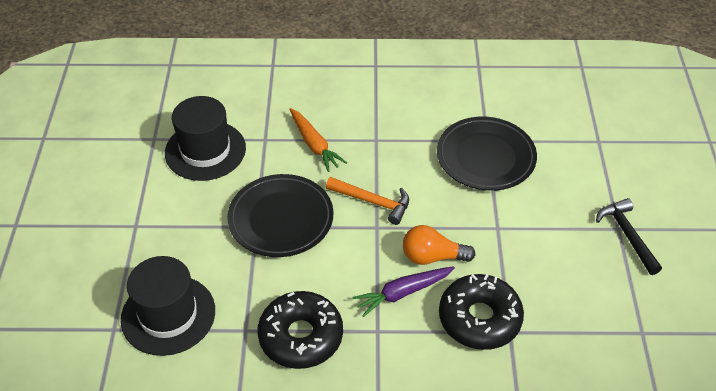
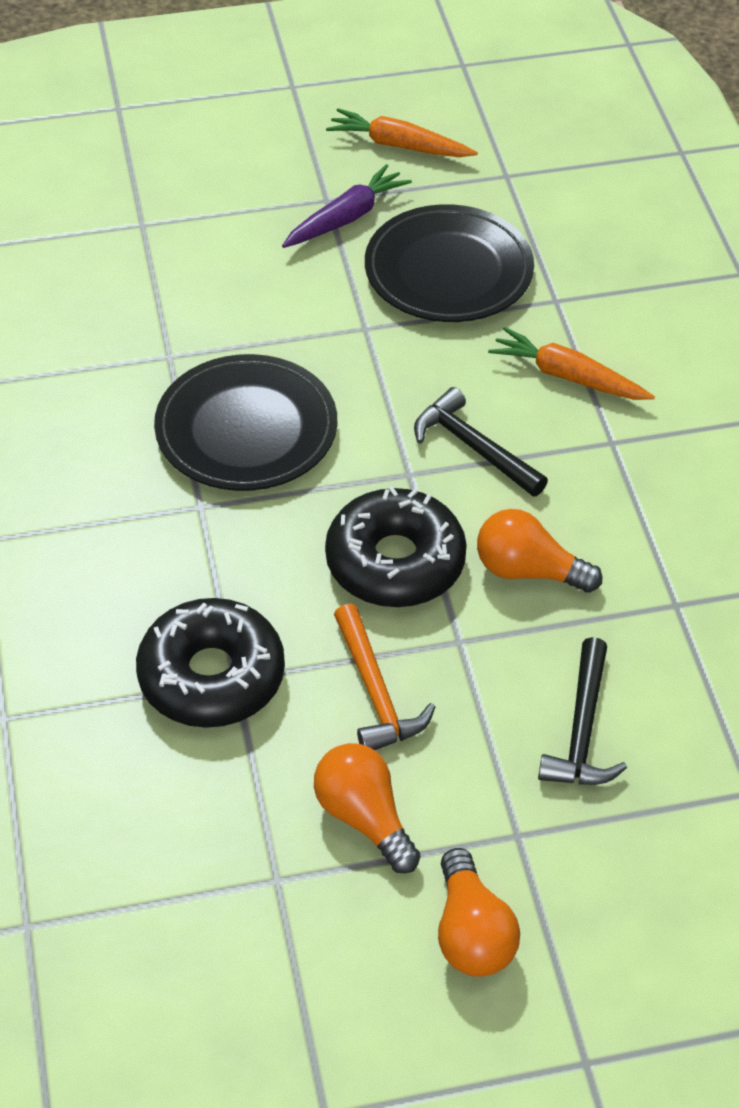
black hammer: 1 -> 2
black hat: 2 -> 0
orange carrot: 1 -> 2
orange light bulb: 1 -> 3

